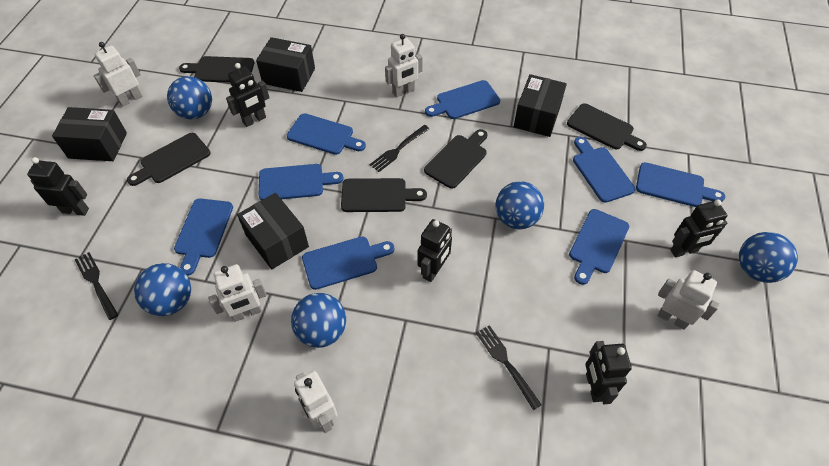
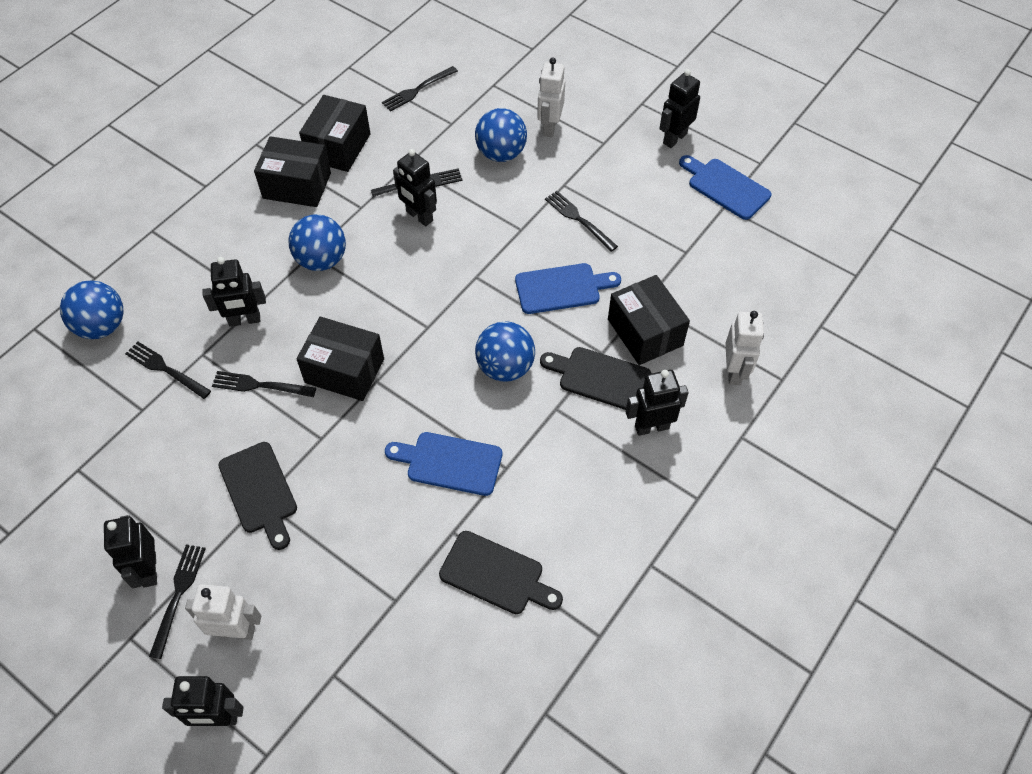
black cutting board: 5 -> 3
black fork: 3 -> 6
black robot: 5 -> 6
blue ball: 5 -> 4
blue cutting board: 8 -> 3
white robot: 5 -> 3

